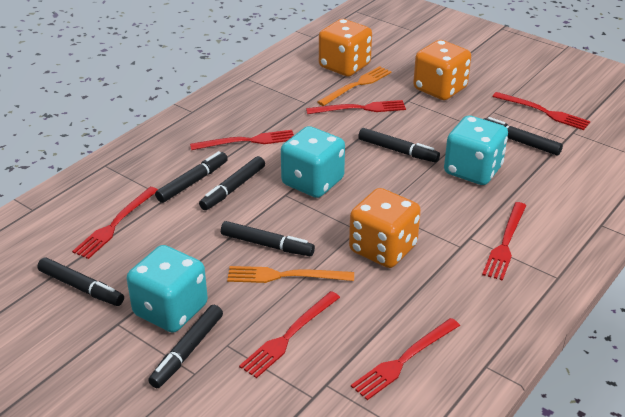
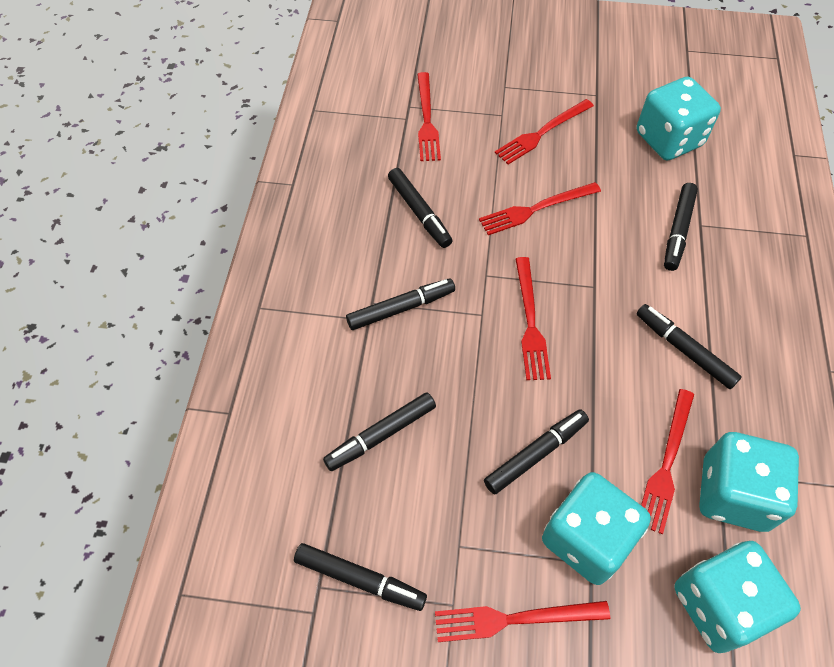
orange dice: 3 -> 0
orange fork: 2 -> 0
red fork: 7 -> 6
turquoise dice: 3 -> 4

